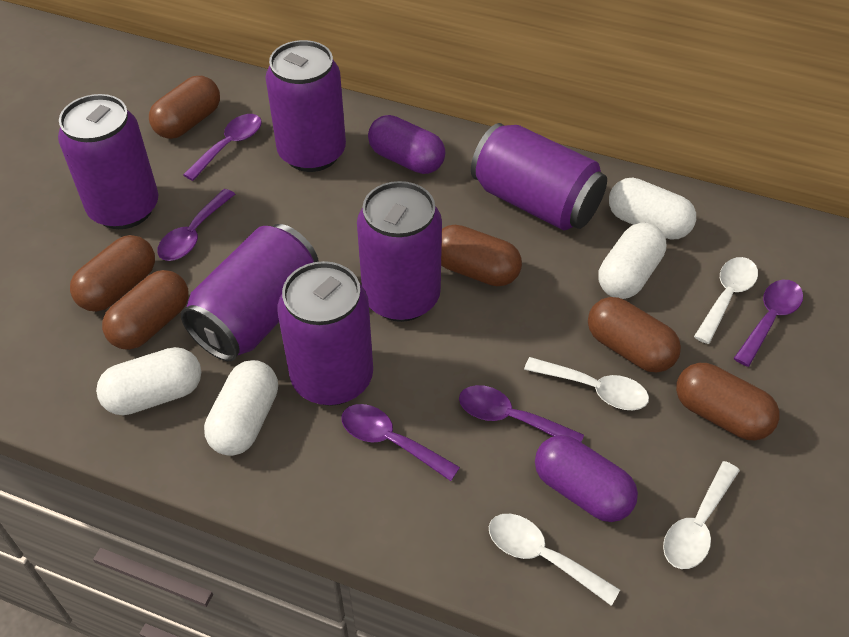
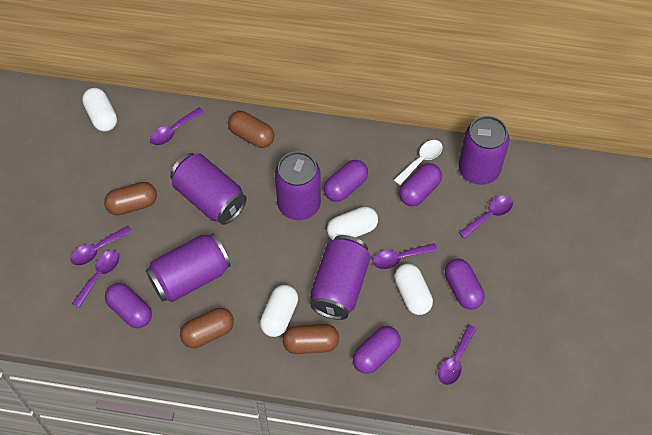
brown capsule: 6 -> 4
purple can: 6 -> 5
purple capsule: 2 -> 5
purple spoon: 5 -> 6
white spoon: 4 -> 1

